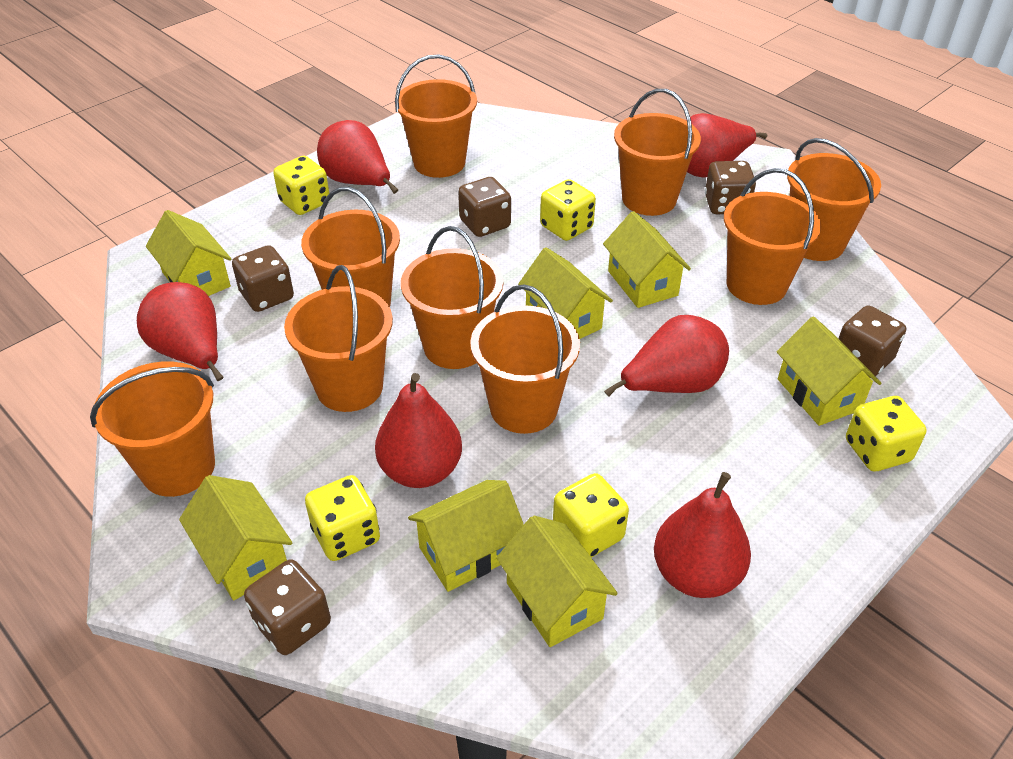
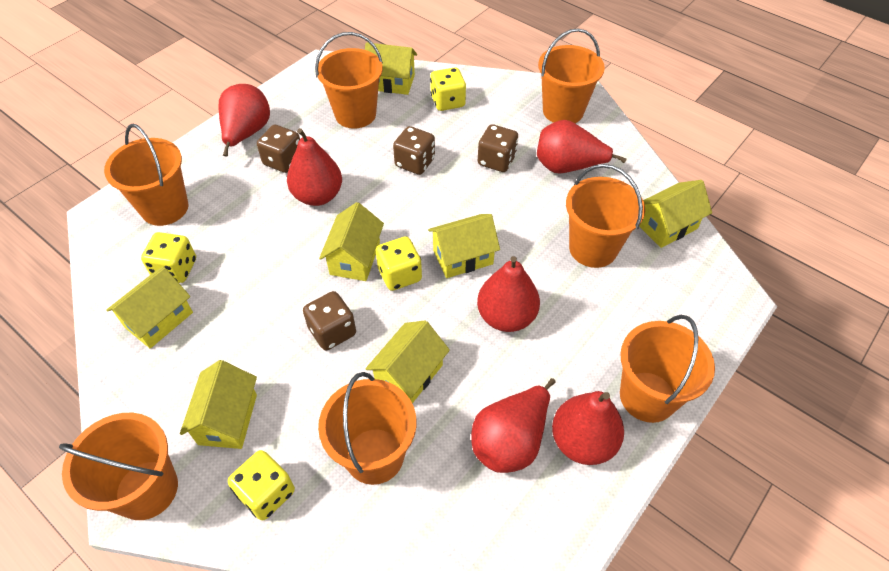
brown dice: 5 -> 4
orange bucket: 9 -> 7
yellow dice: 5 -> 4

